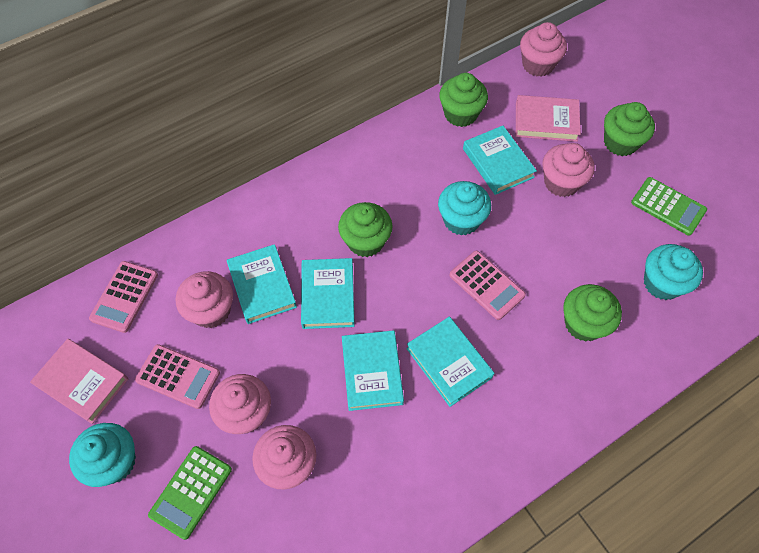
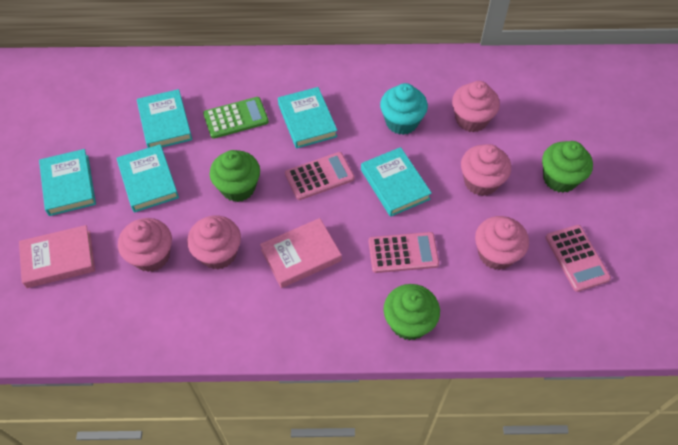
green calculator: 2 -> 1
green cupcake: 4 -> 3
turquoise cupcake: 3 -> 1

